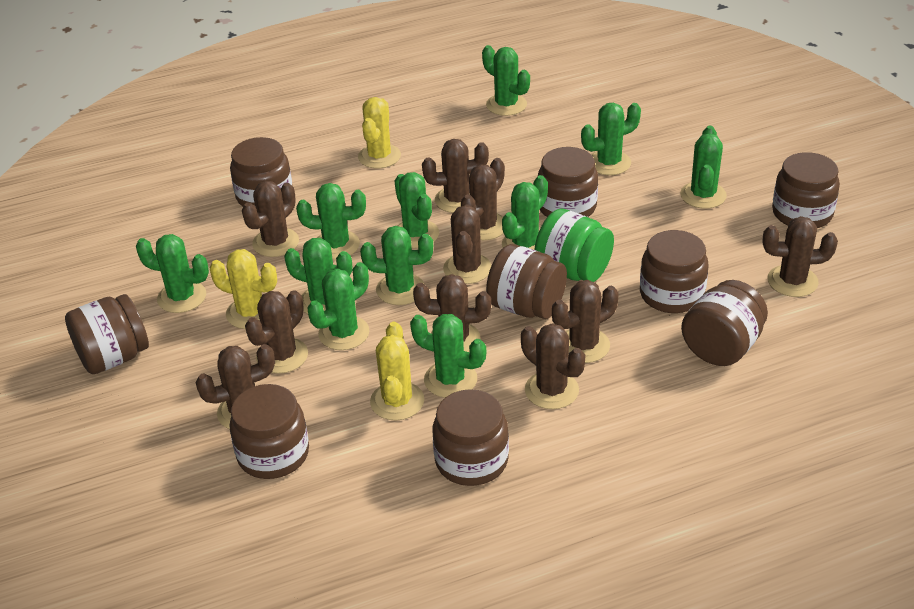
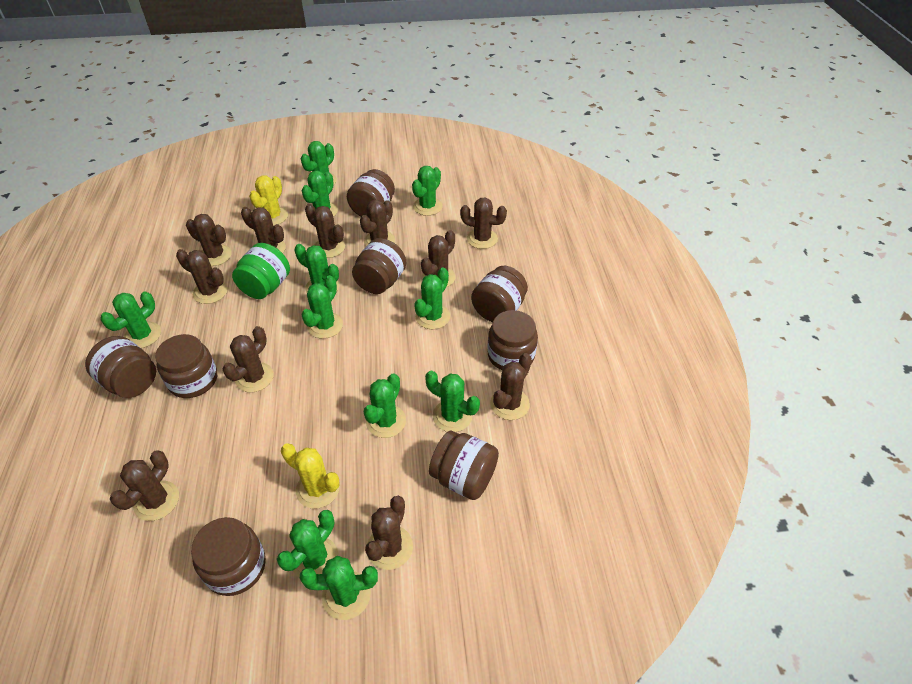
brown cactus: 10 -> 11
brown jar: 9 -> 8
yellow cactus: 3 -> 2

